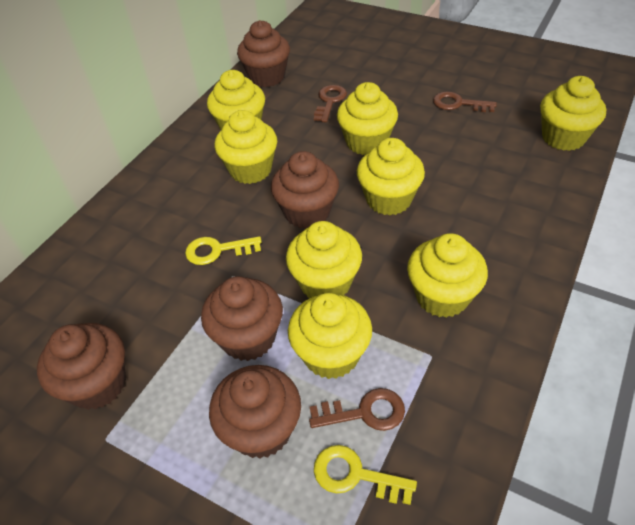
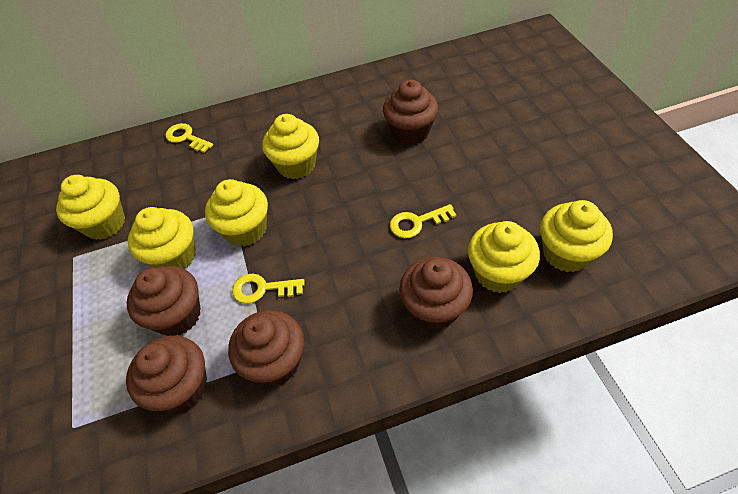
brown key: 3 -> 0
yellow cupcake: 8 -> 6
yellow key: 2 -> 3

